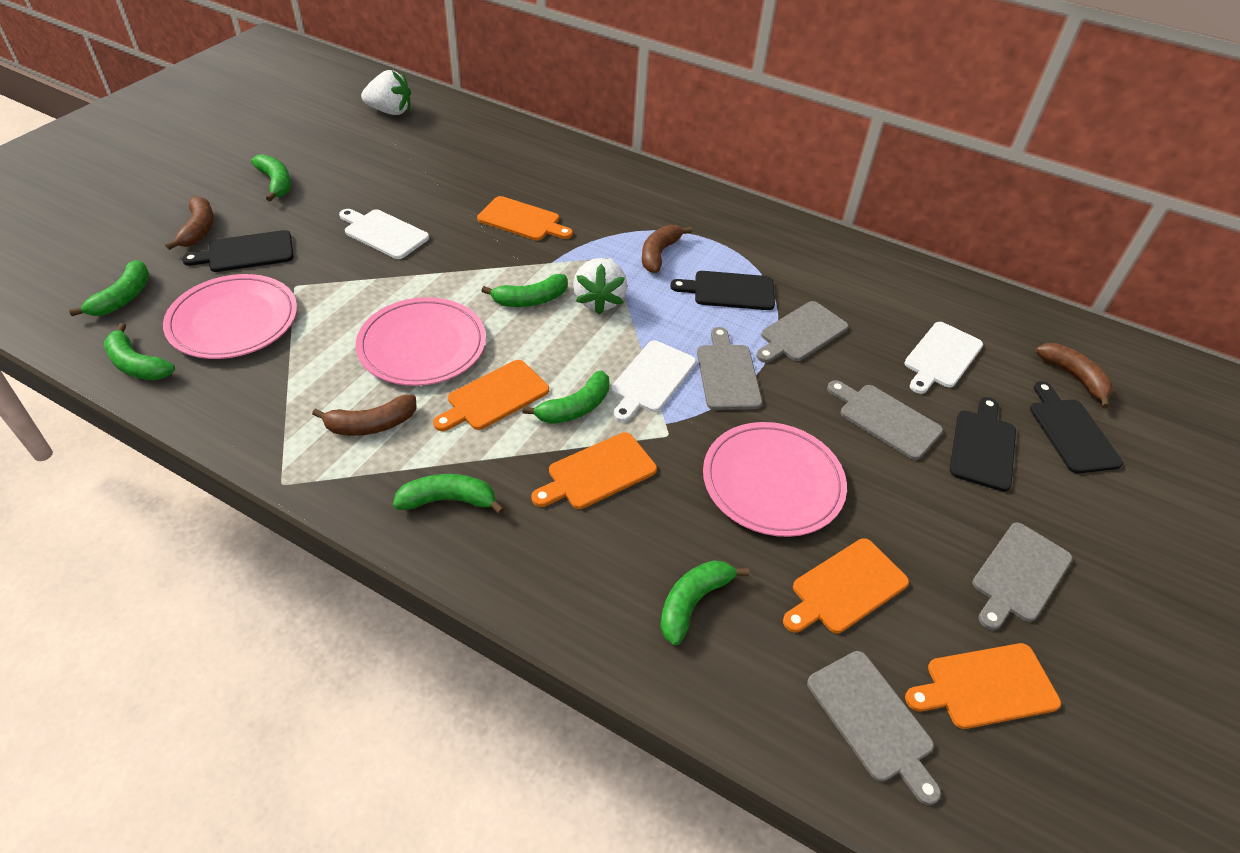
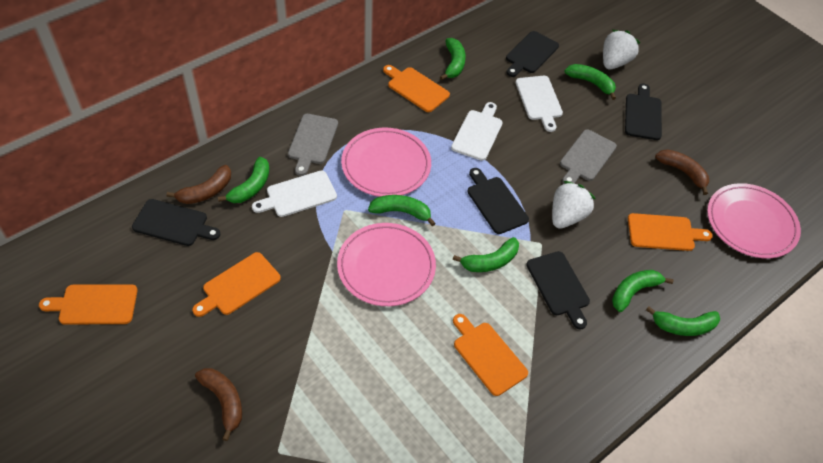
black cutting board: 4 -> 5
brown banana: 4 -> 3
grey cutting board: 5 -> 2

